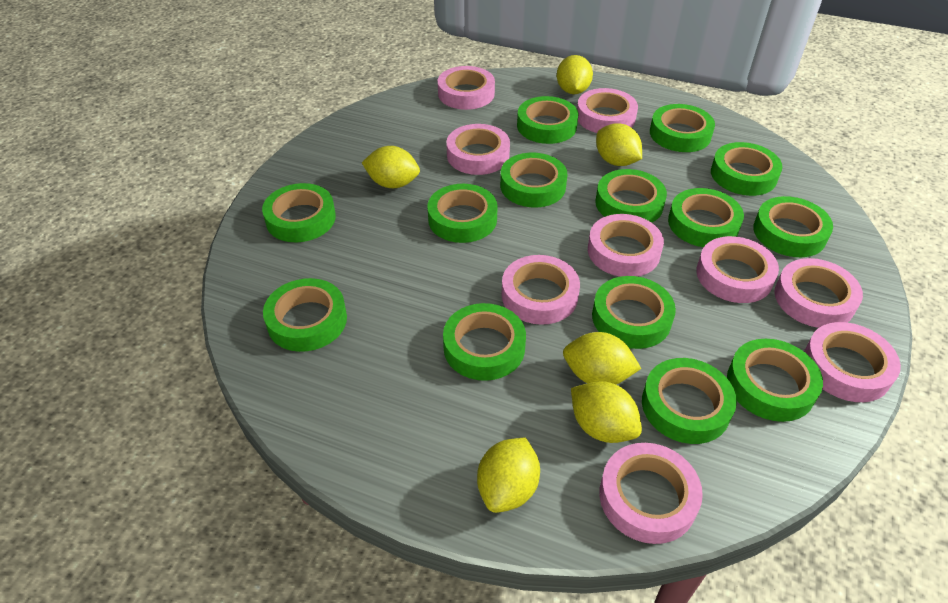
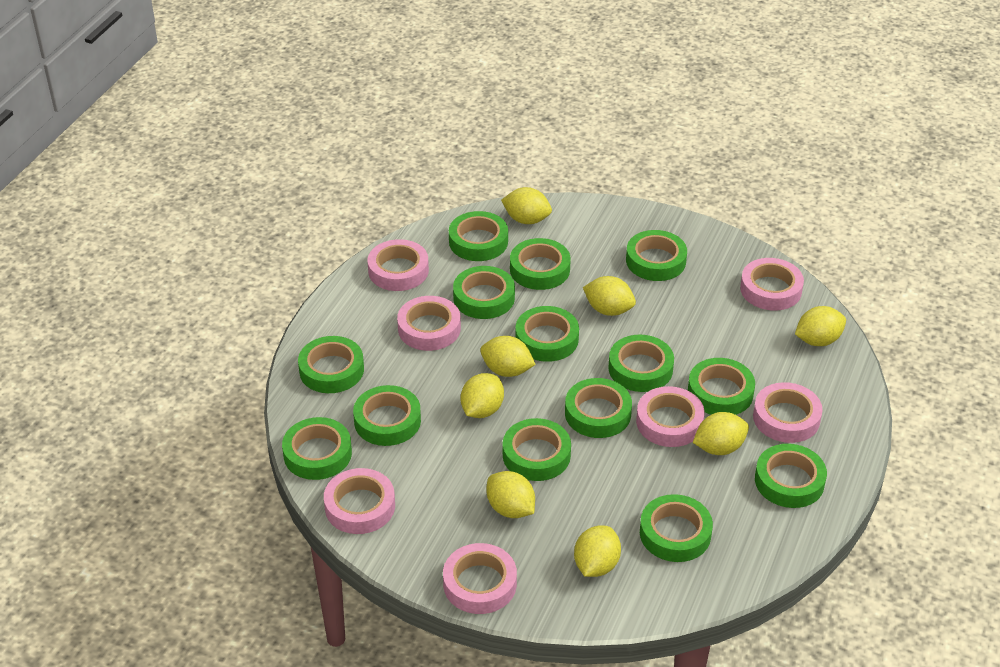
pink tape: 9 -> 7
yellow lemon: 6 -> 8

